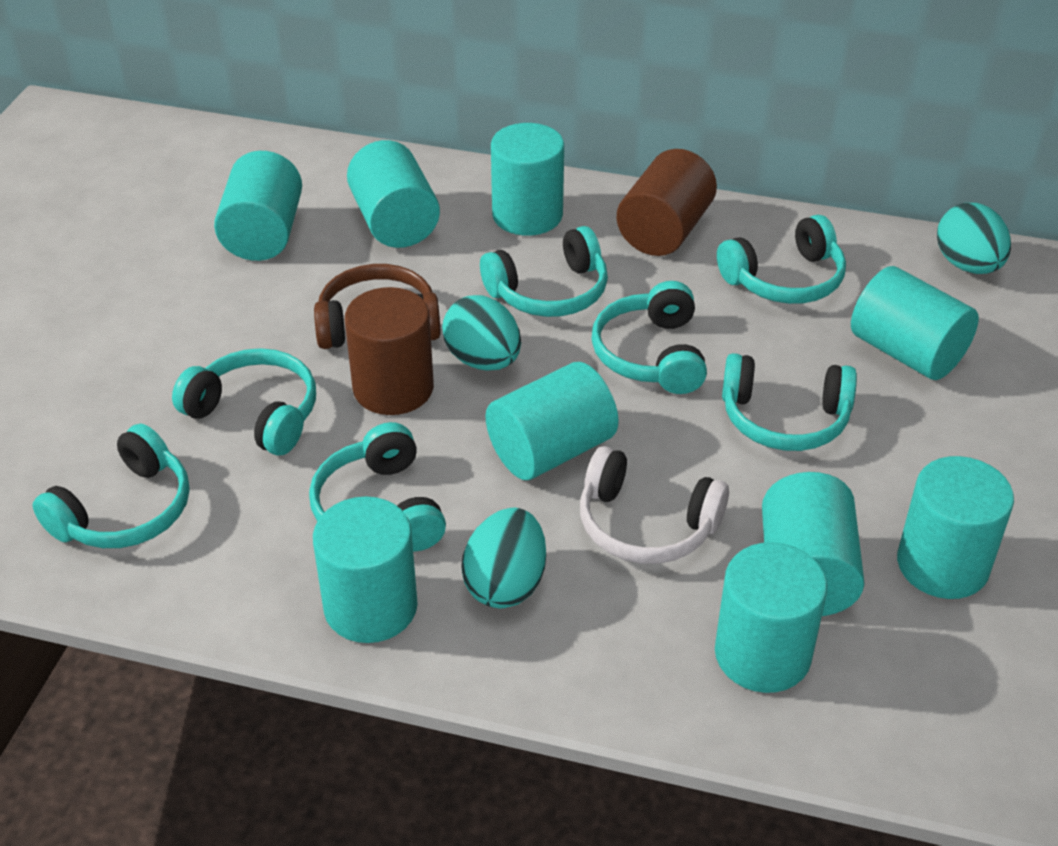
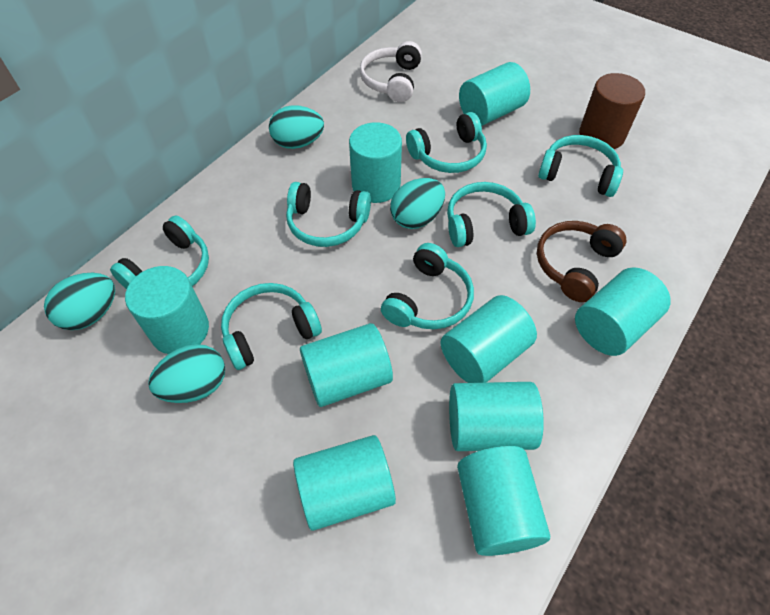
brown cylinder: 2 -> 1
turquoise egg: 3 -> 4

